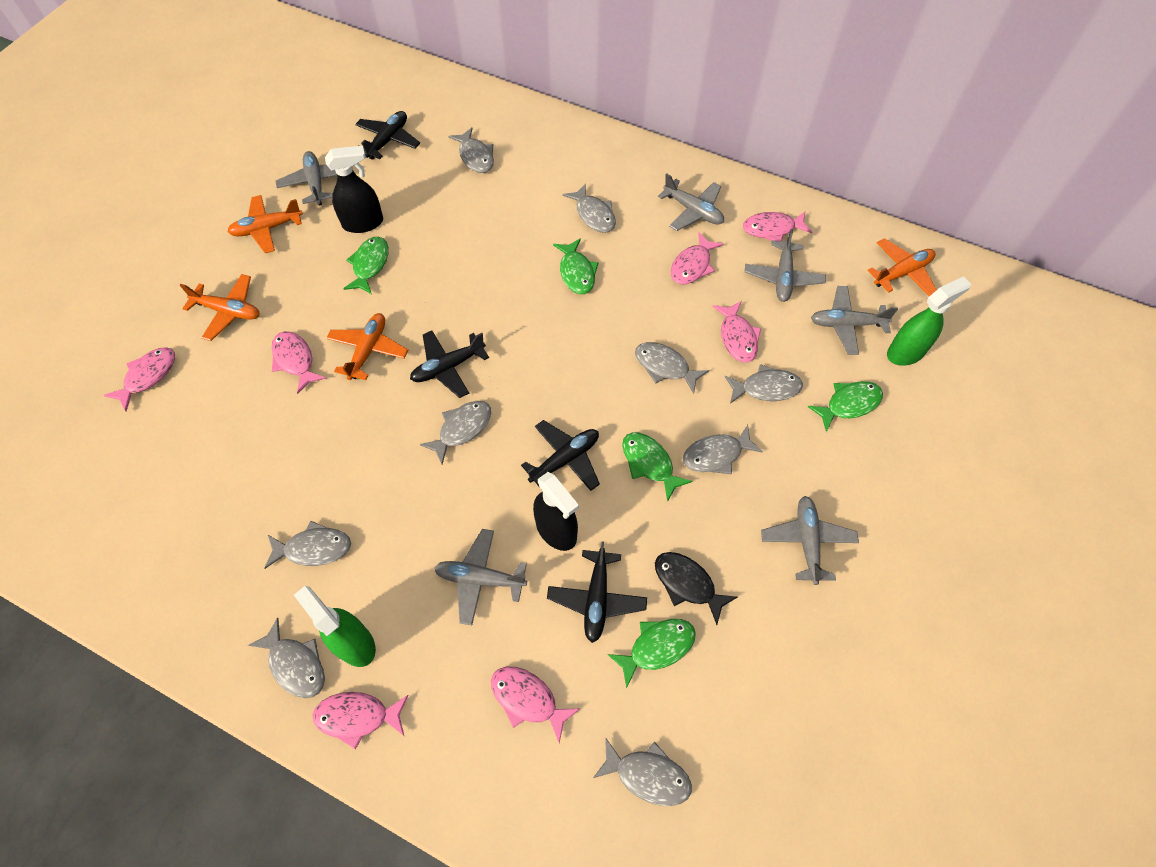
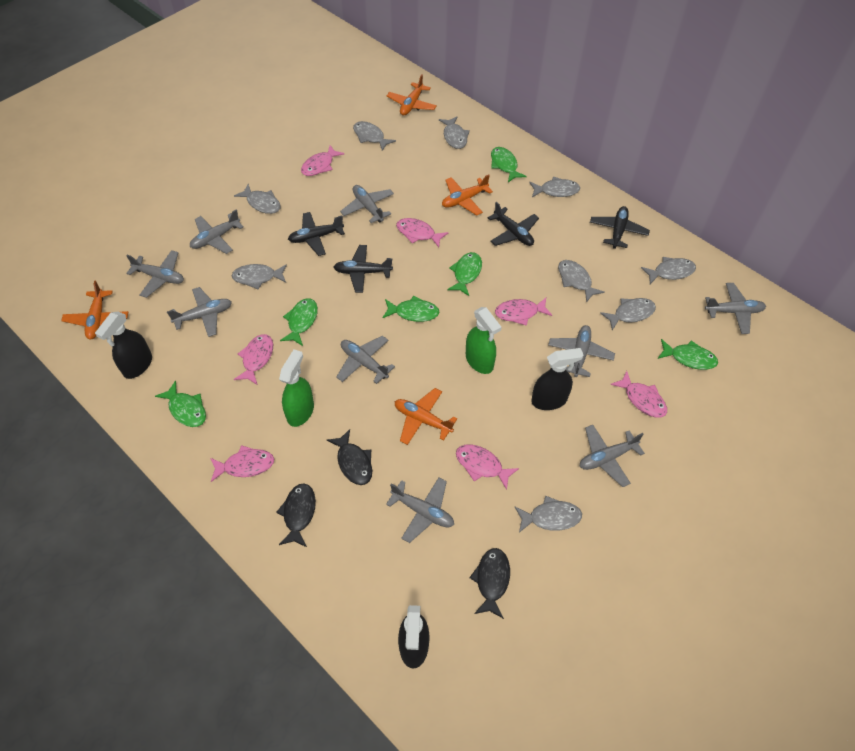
black fish: 1 -> 3
black spray bottle: 2 -> 3
green fish: 5 -> 6
grey plane: 6 -> 9

